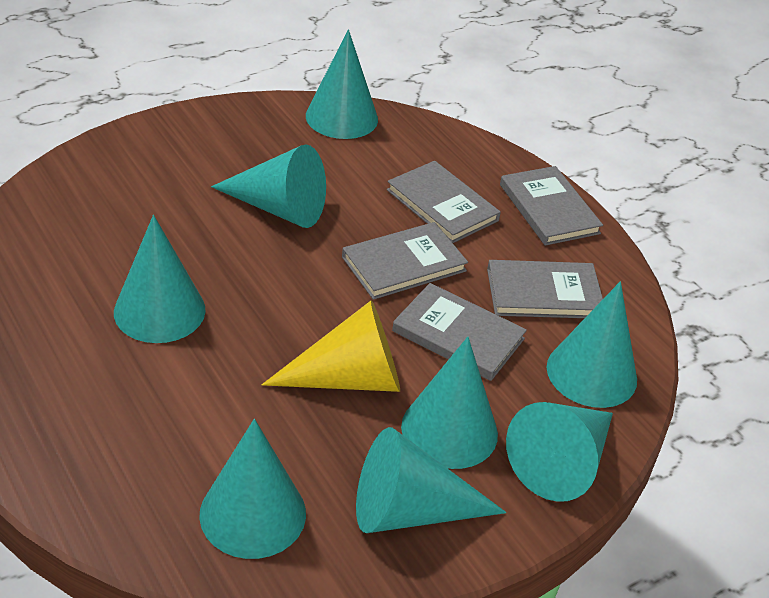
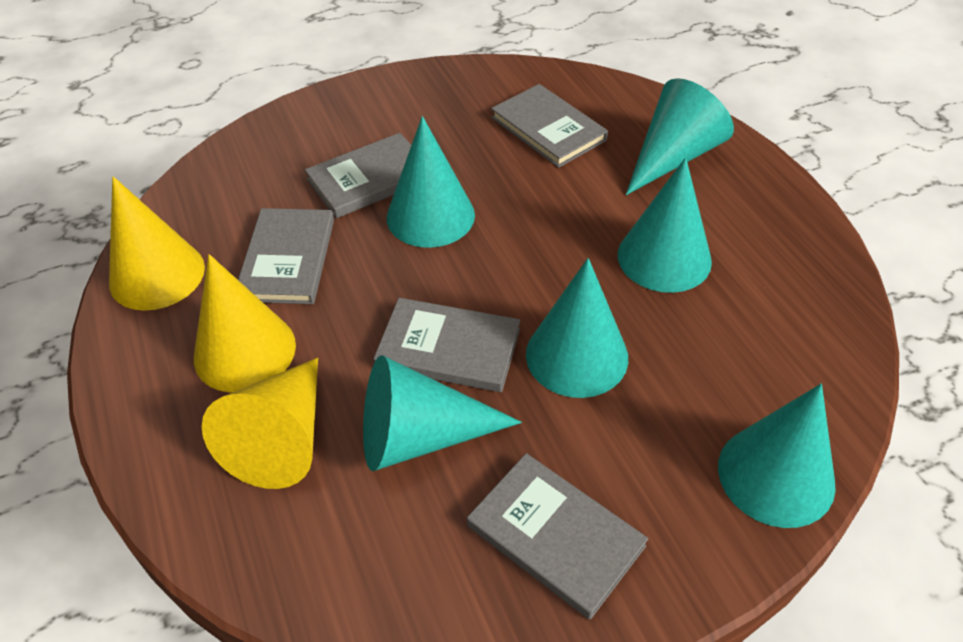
turquoise cone: 8 -> 6
yellow cone: 1 -> 3

